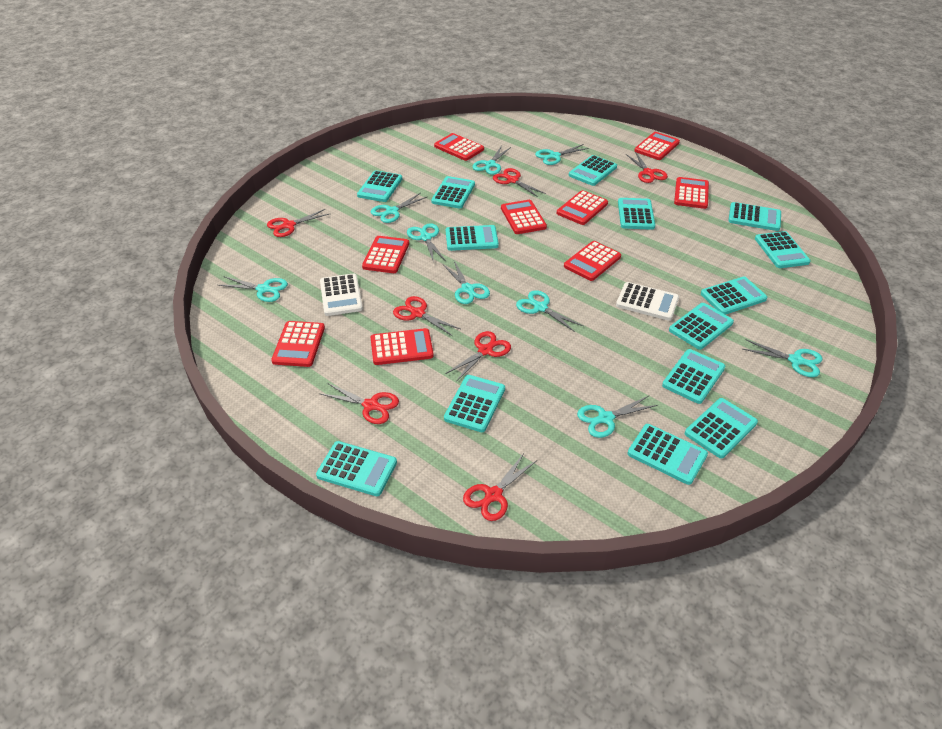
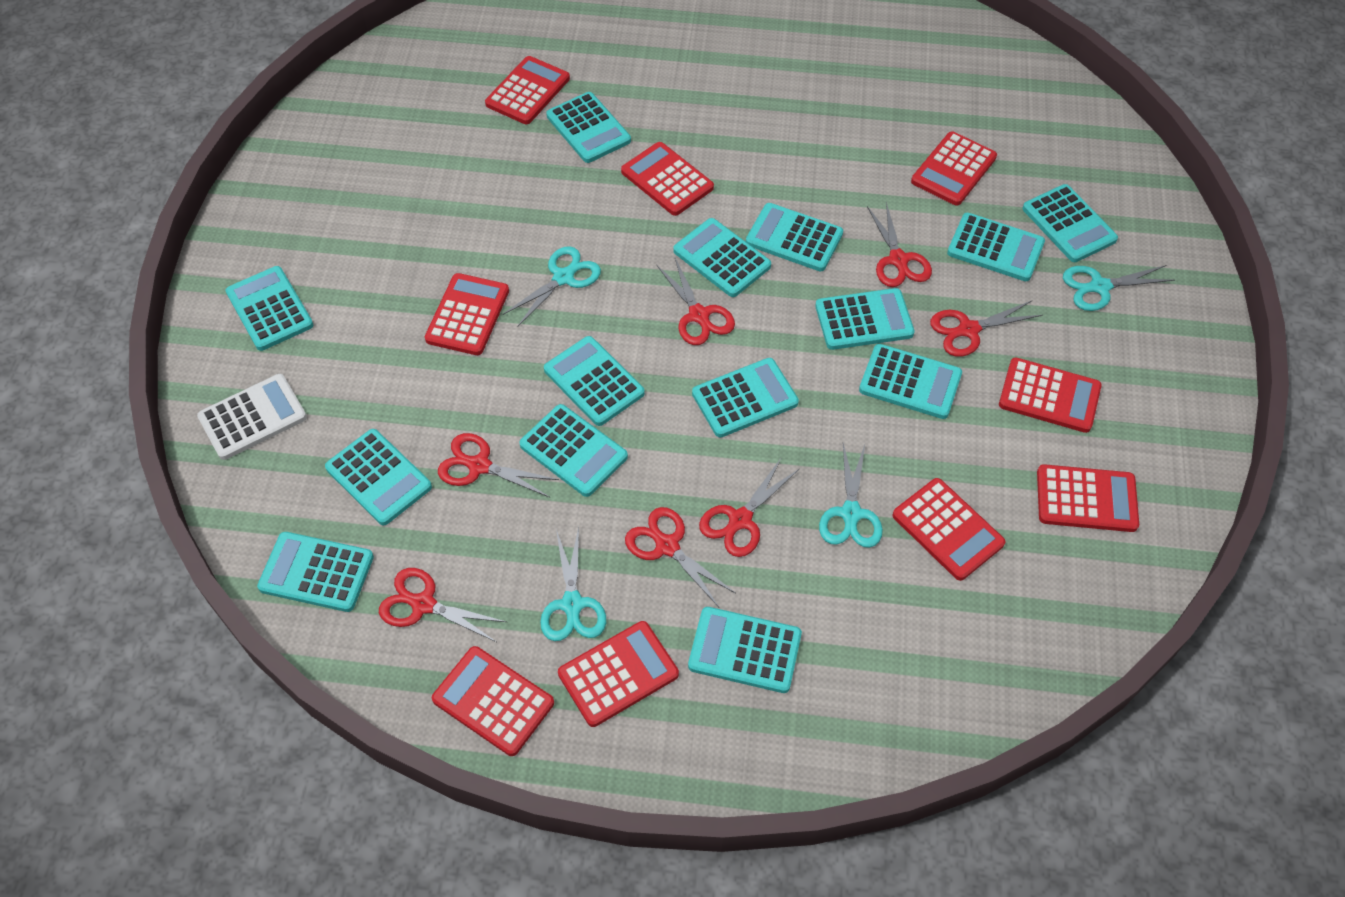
turquoise scissors: 9 -> 4
white calculator: 2 -> 1

